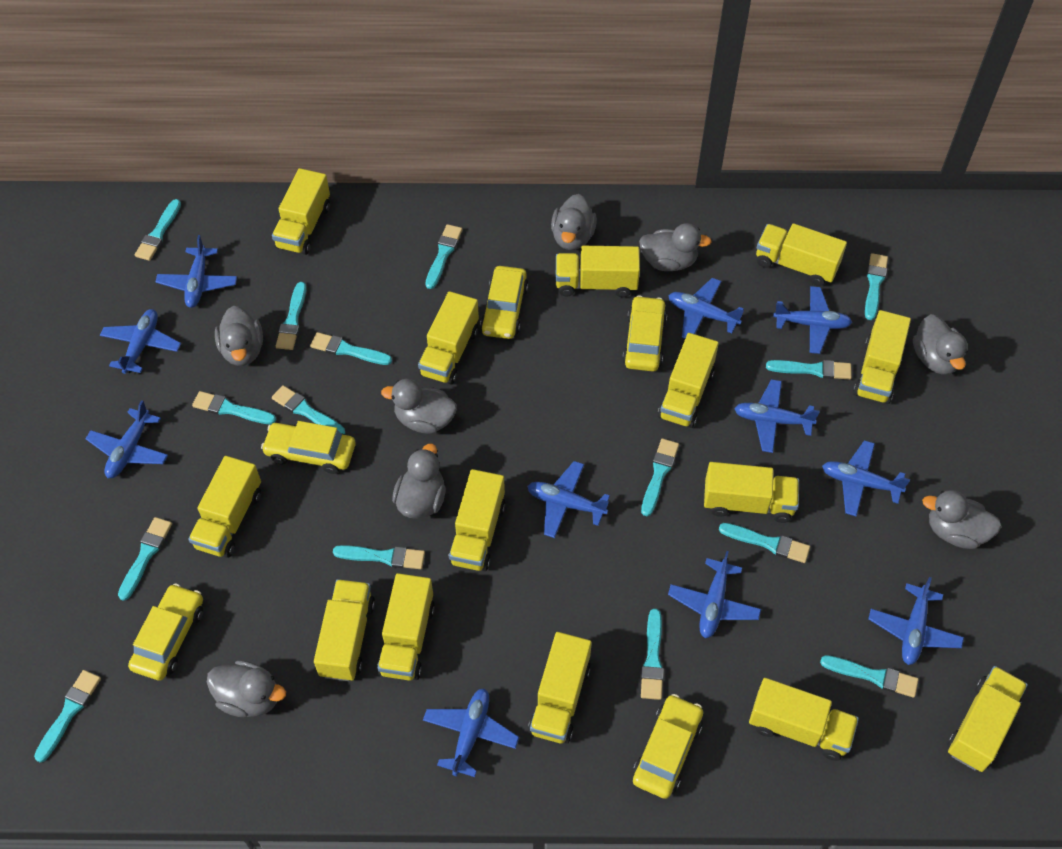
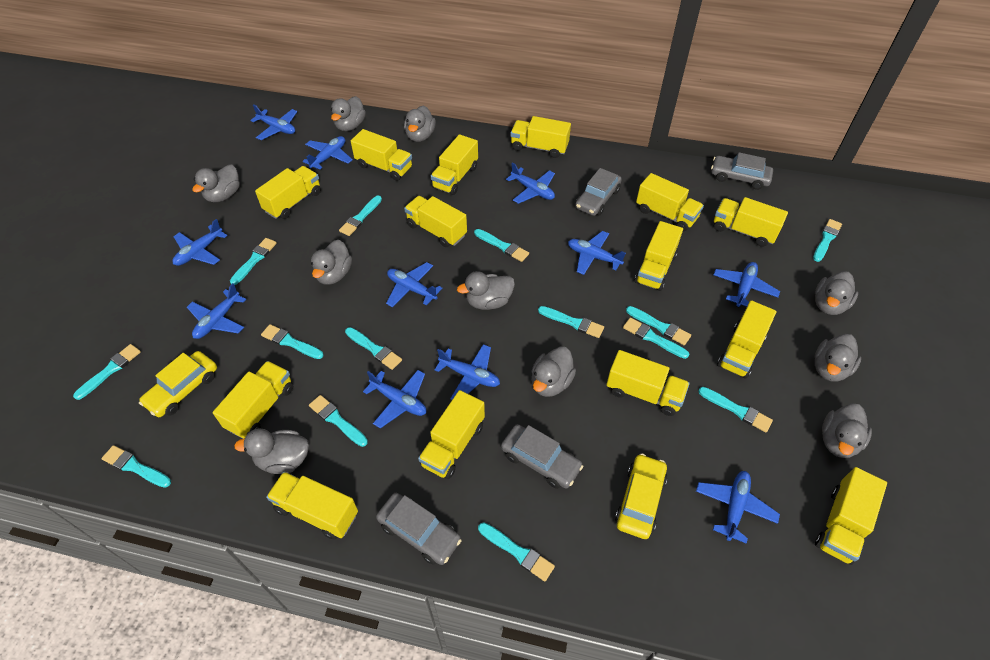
grey car: 0 -> 4
grey duck: 8 -> 10
turquoise brush: 15 -> 14
yellow car: 5 -> 2

